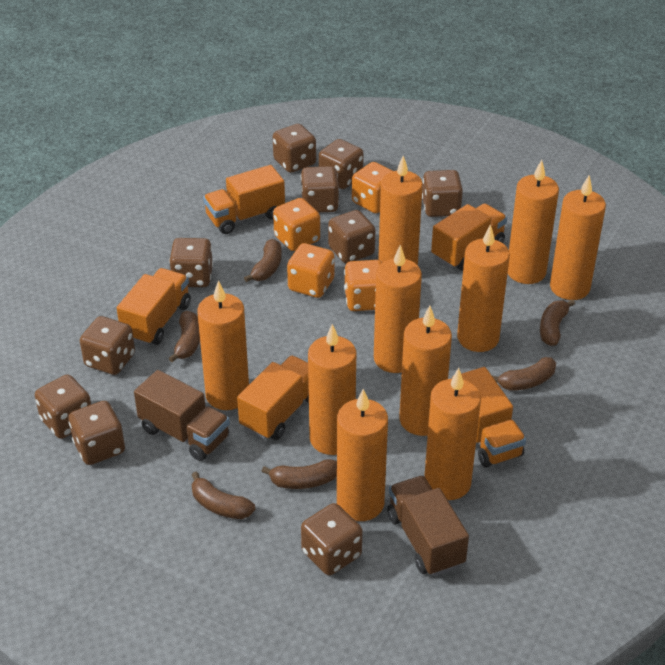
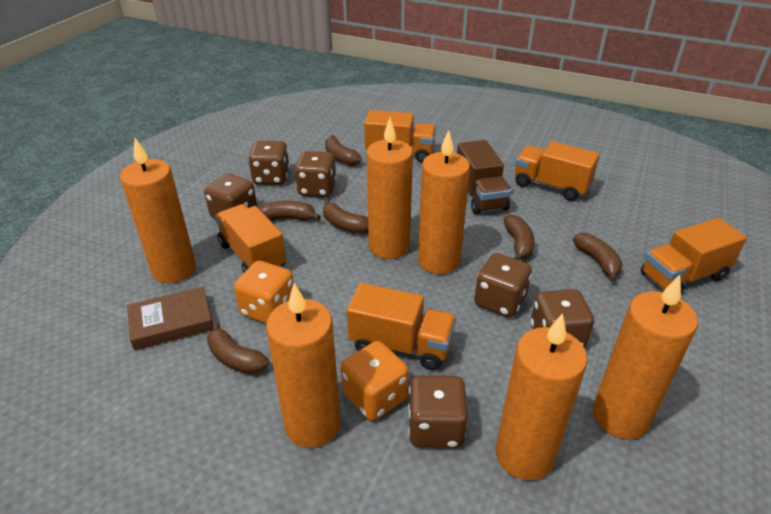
brown book: 0 -> 1
brown dice: 10 -> 6
brown truck: 2 -> 1
orange candle: 10 -> 6
orange dice: 4 -> 2

